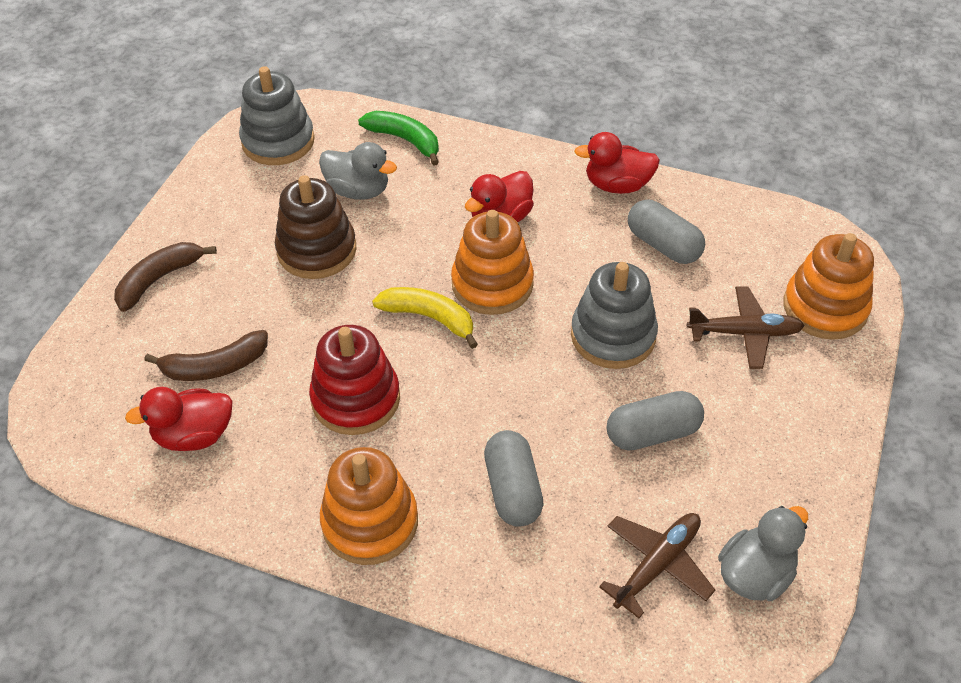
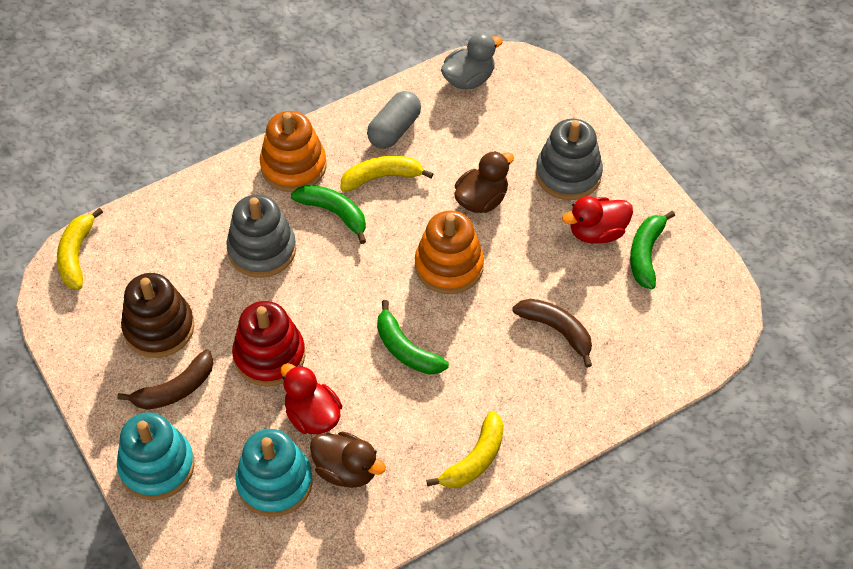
brown duck: 0 -> 2
brown plane: 2 -> 0
green banana: 1 -> 3
grey capsule: 3 -> 1
grey duck: 2 -> 1
orange stacking toy: 3 -> 2
red duck: 3 -> 2
turquoise stacking toy: 0 -> 2
yellow banana: 1 -> 3

